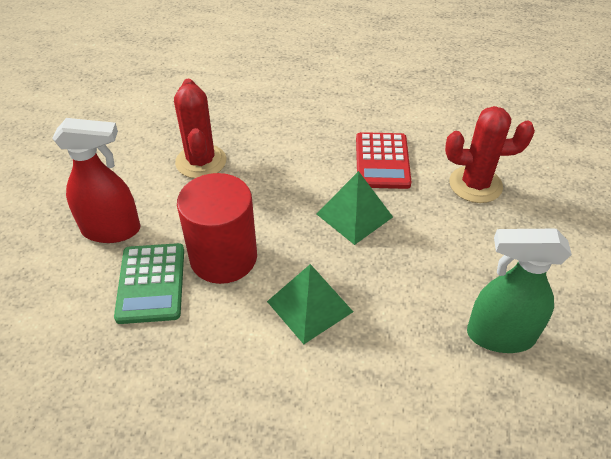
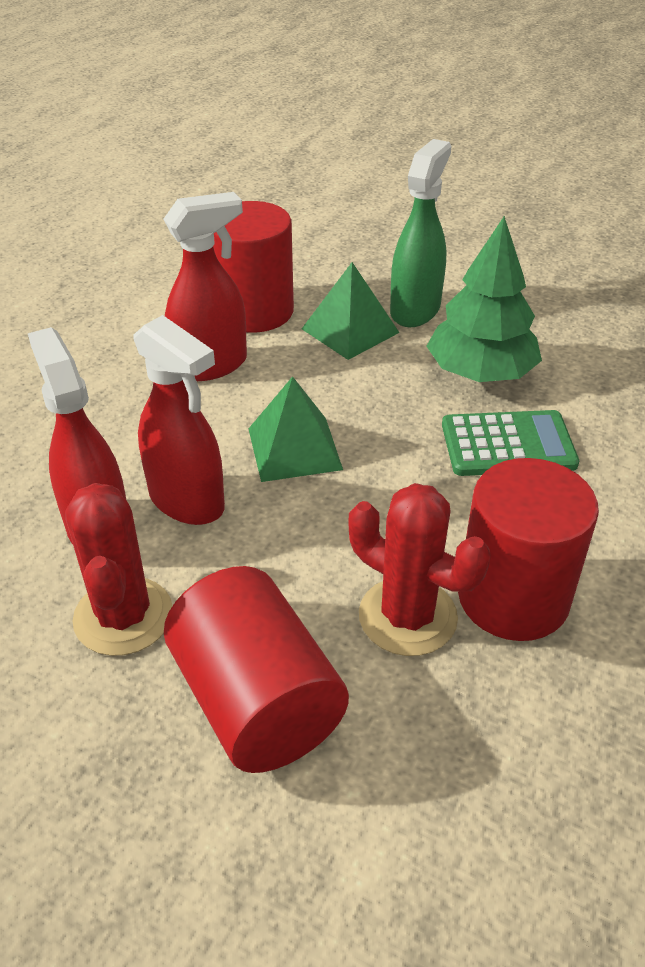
green tree: 0 -> 1
red calculator: 1 -> 0
red cylinder: 1 -> 3
red spray bottle: 1 -> 3

